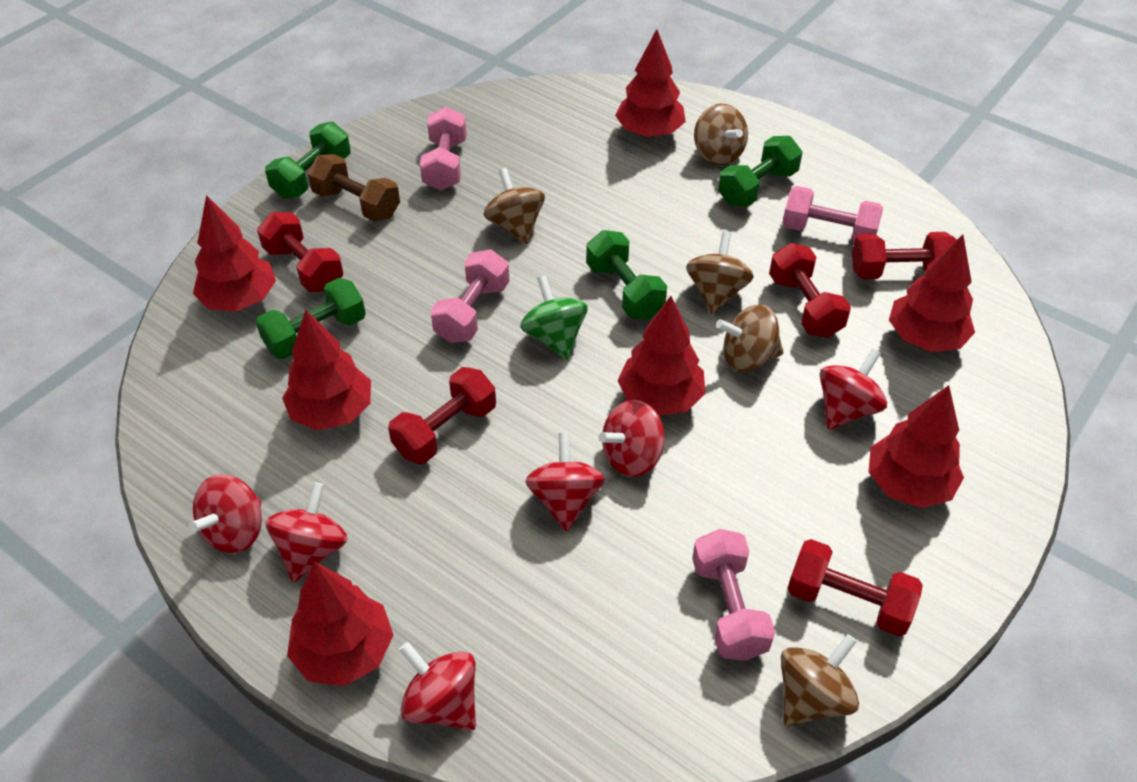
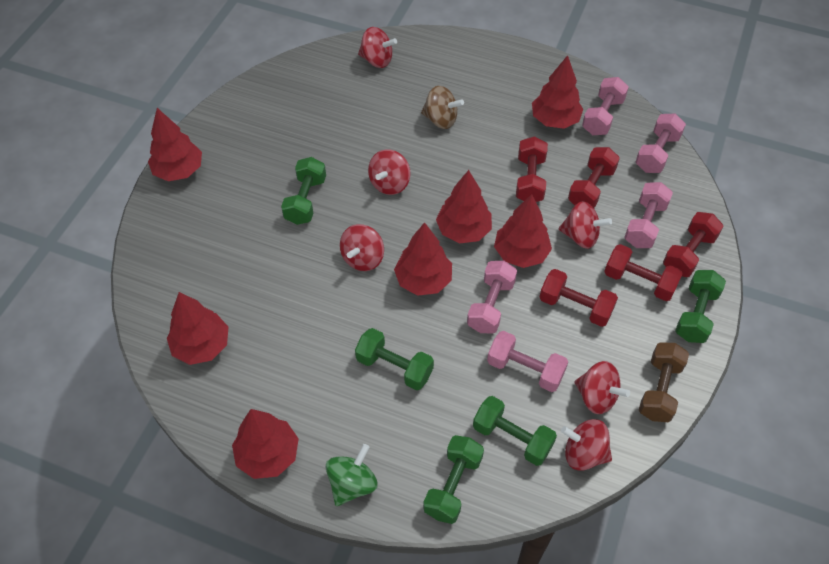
brown spinning top: 5 -> 1
green dumbbell: 4 -> 5
pink dumbbell: 4 -> 5

